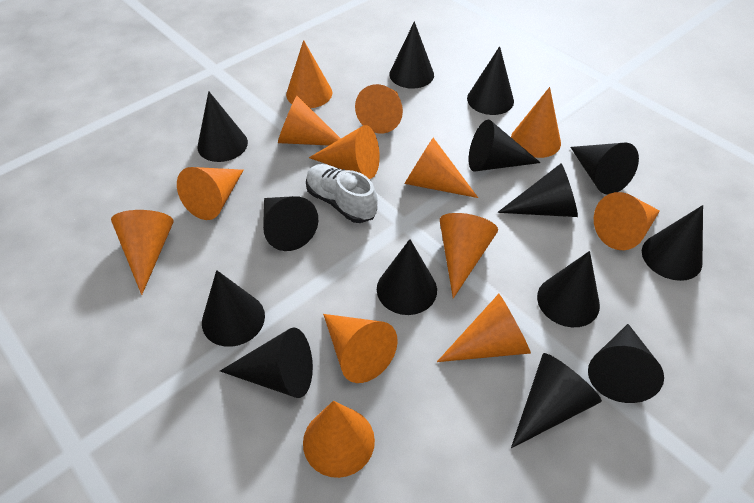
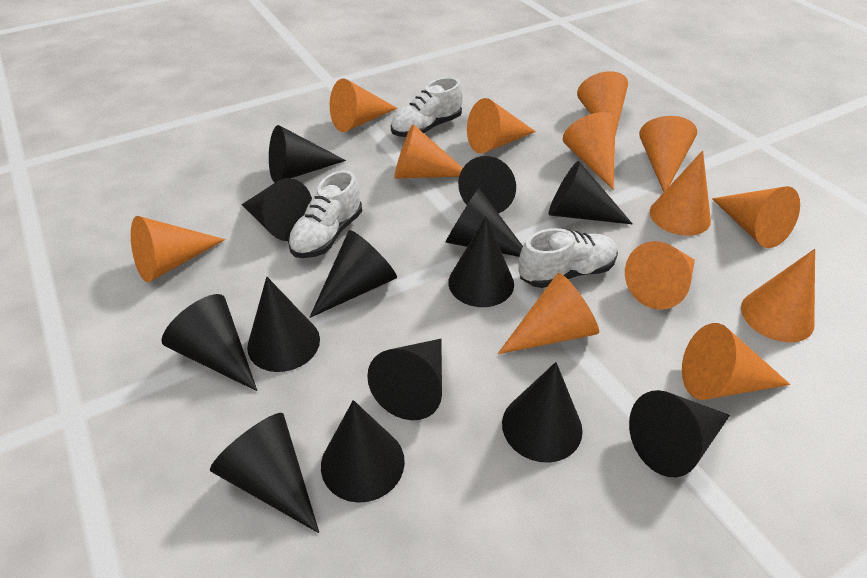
white shoe: 1 -> 3

